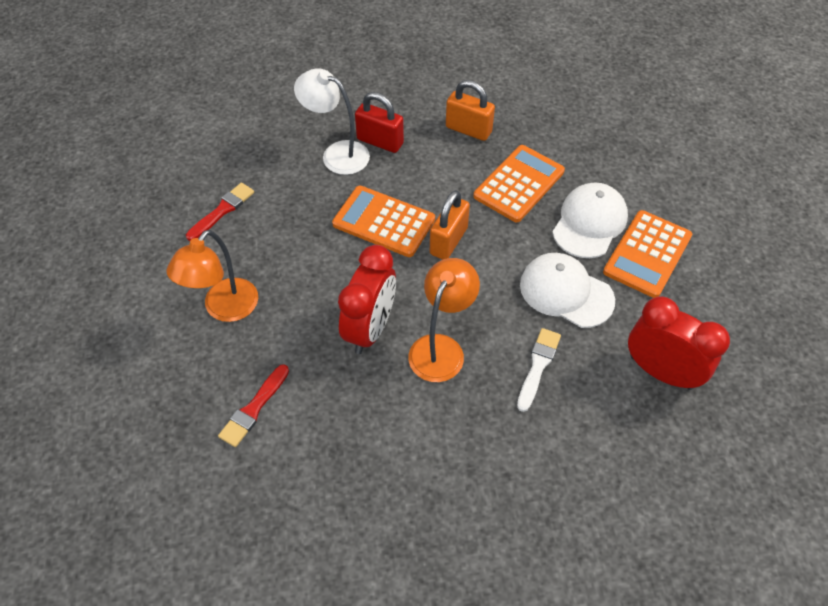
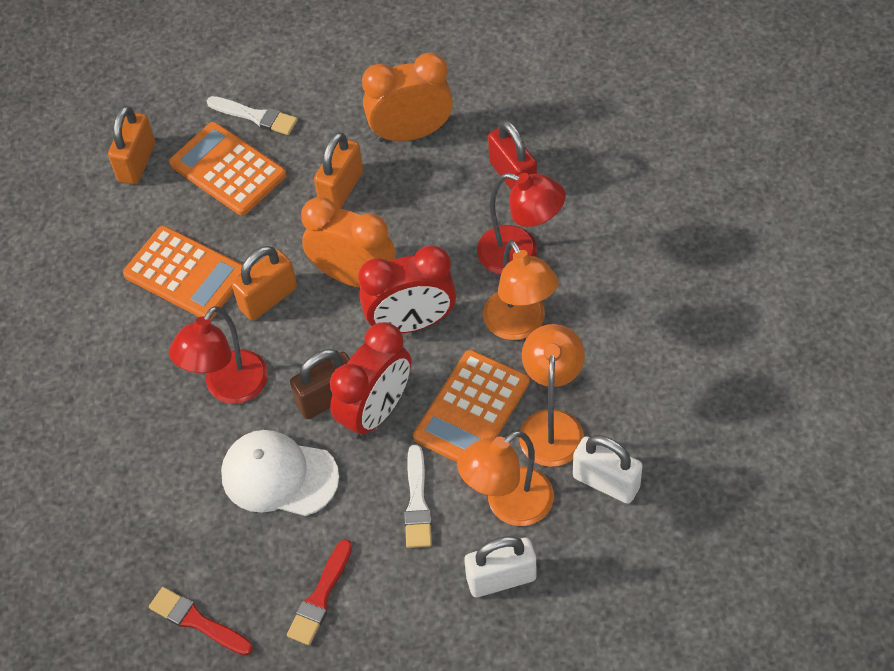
brown padlock: 0 -> 1
orange clock: 0 -> 2
orange lamp: 2 -> 3
orange padlock: 2 -> 3
red lamp: 0 -> 2
white brush: 1 -> 2
white cap: 2 -> 1
white lamp: 1 -> 0
white padlock: 0 -> 2

